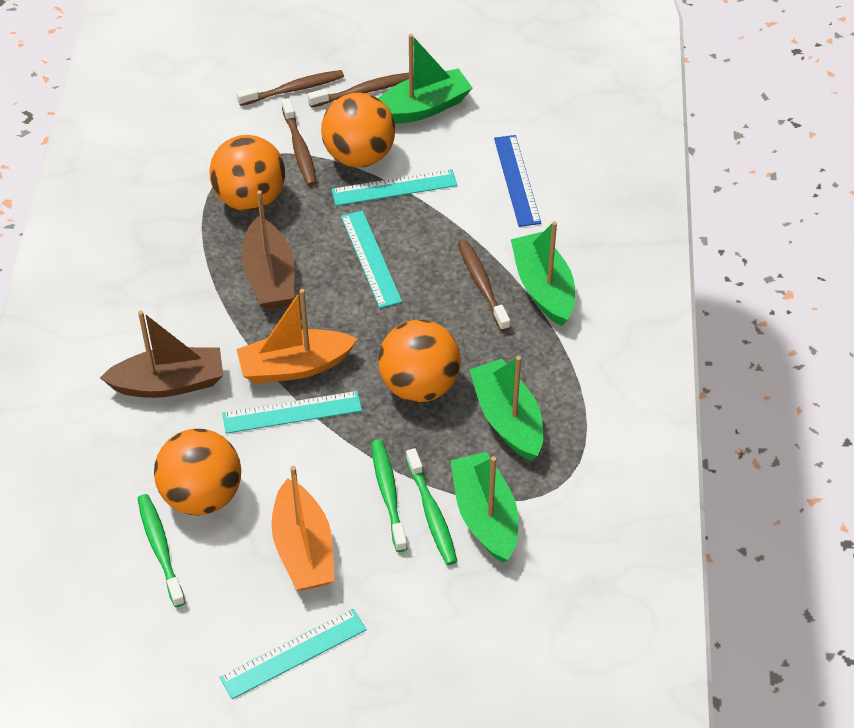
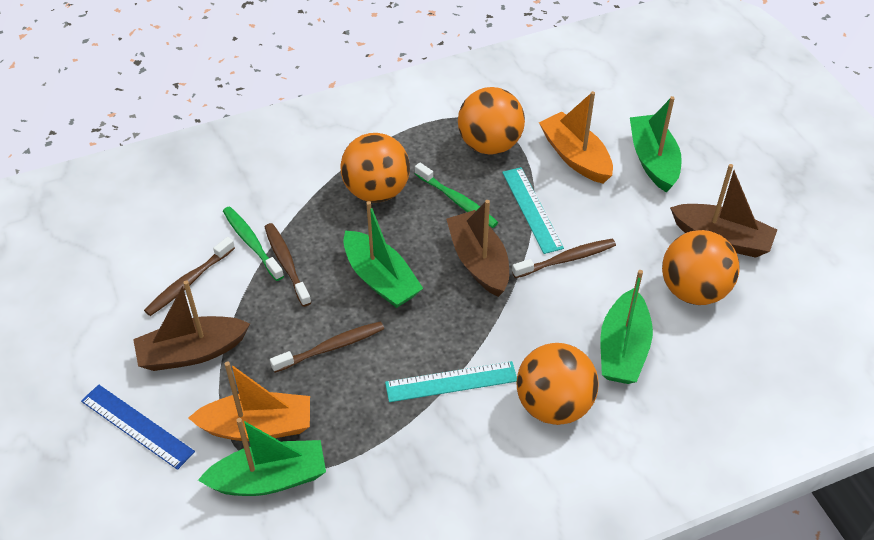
brown boat: 2 -> 3
green toothbrush: 3 -> 2
turquoise ruler: 4 -> 2

